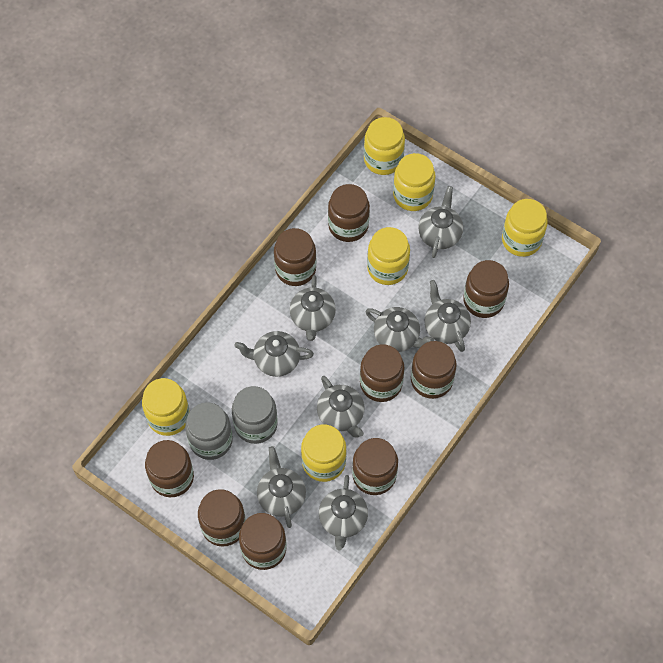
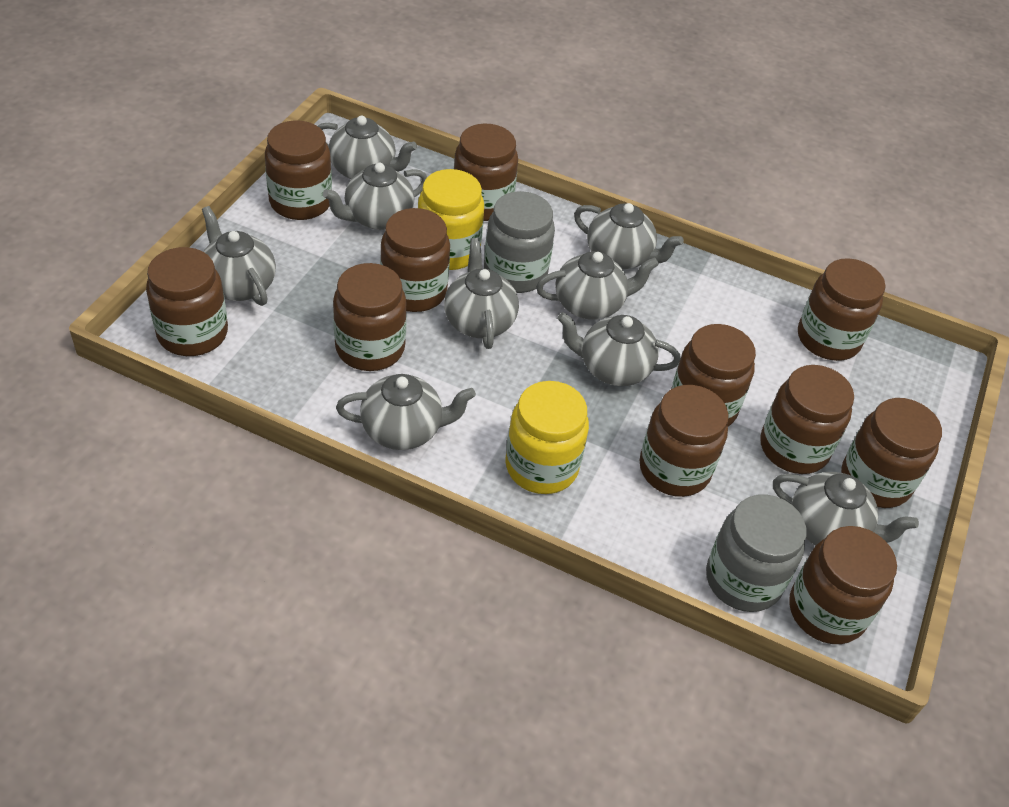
brown jar: 9 -> 11
grey teapot: 8 -> 9
yellow jar: 6 -> 2

